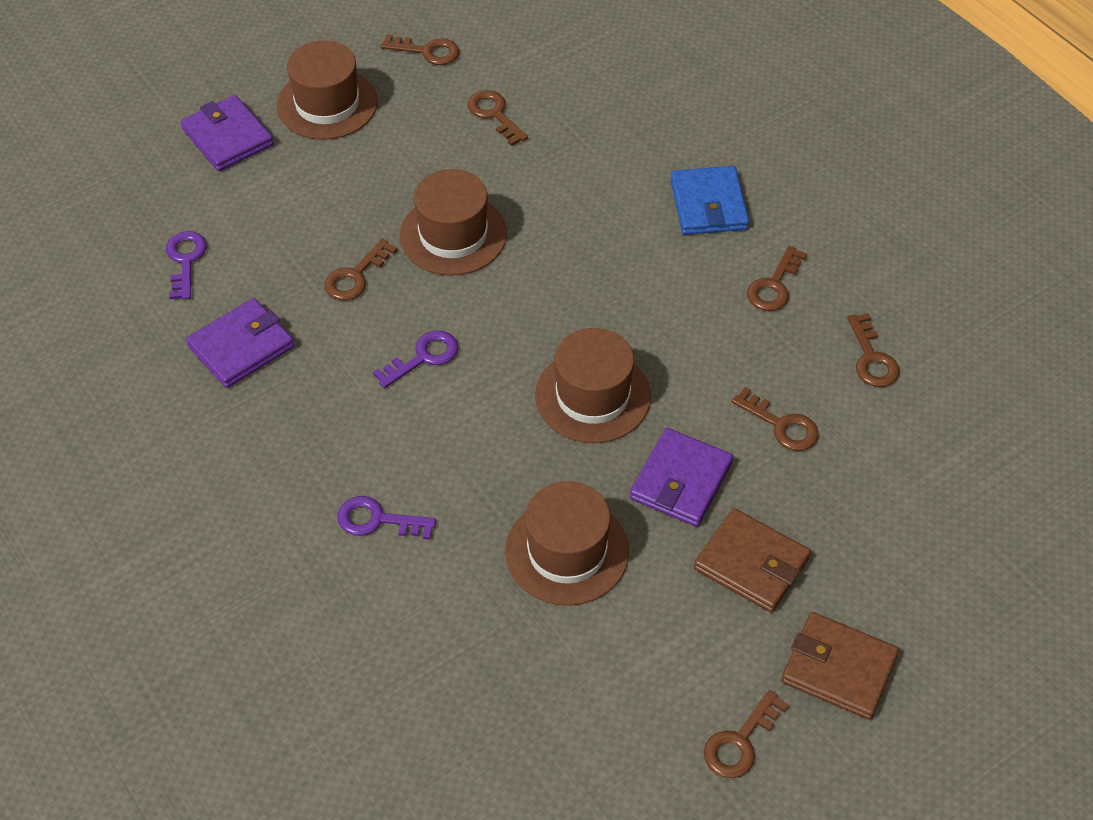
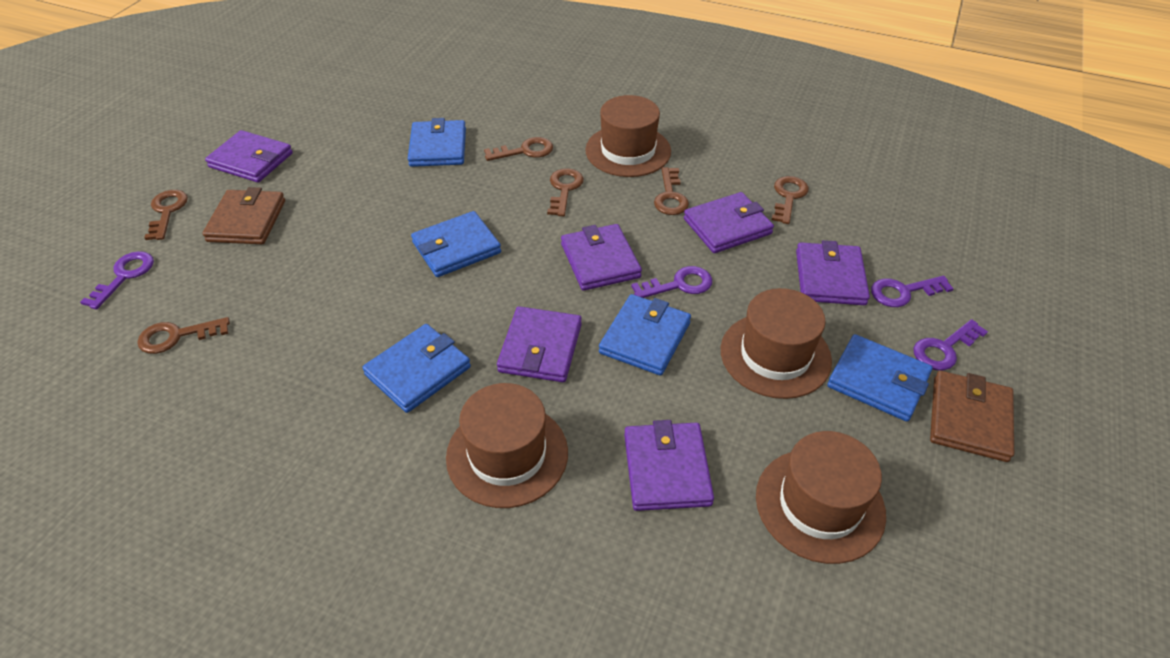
blue wallet: 1 -> 5
brown key: 7 -> 6
purple key: 3 -> 4
purple wallet: 3 -> 6

